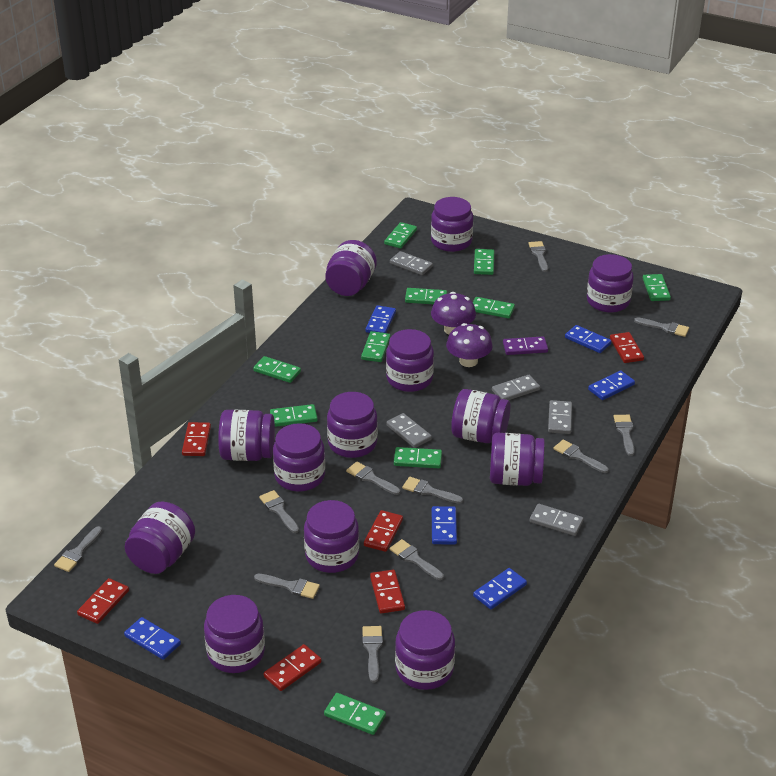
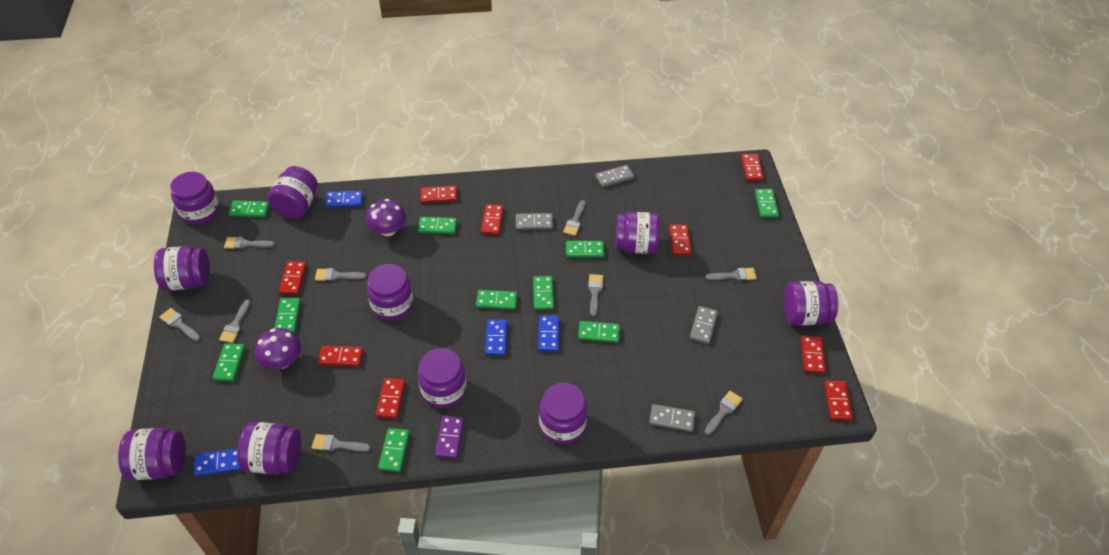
blue domino: 6 -> 4
grey brush: 11 -> 9
grey domino: 5 -> 4
purple jar: 13 -> 10
red domino: 6 -> 9

